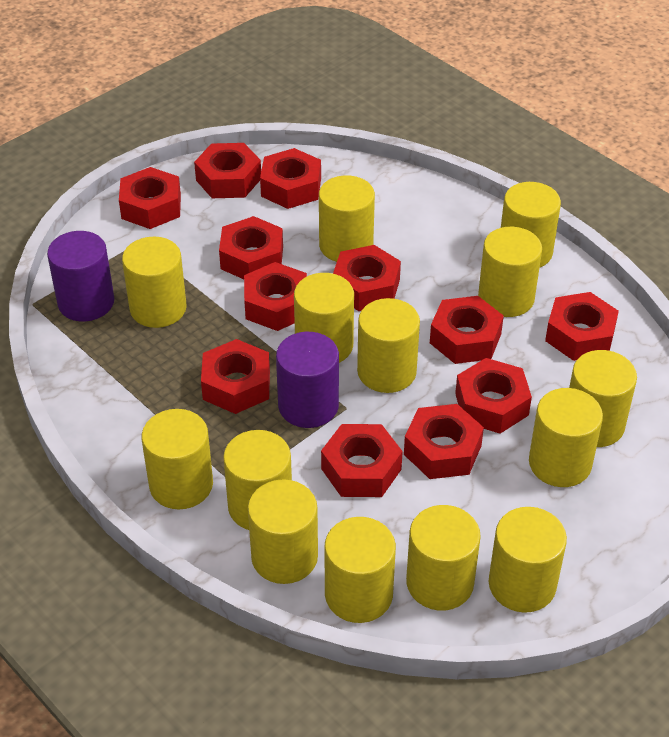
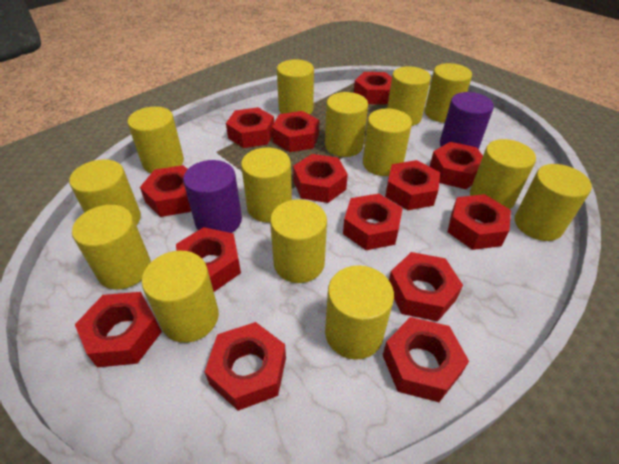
red nut: 12 -> 14

